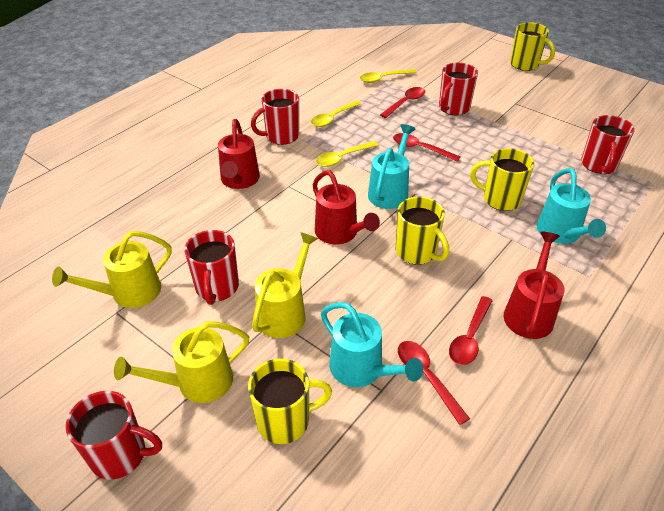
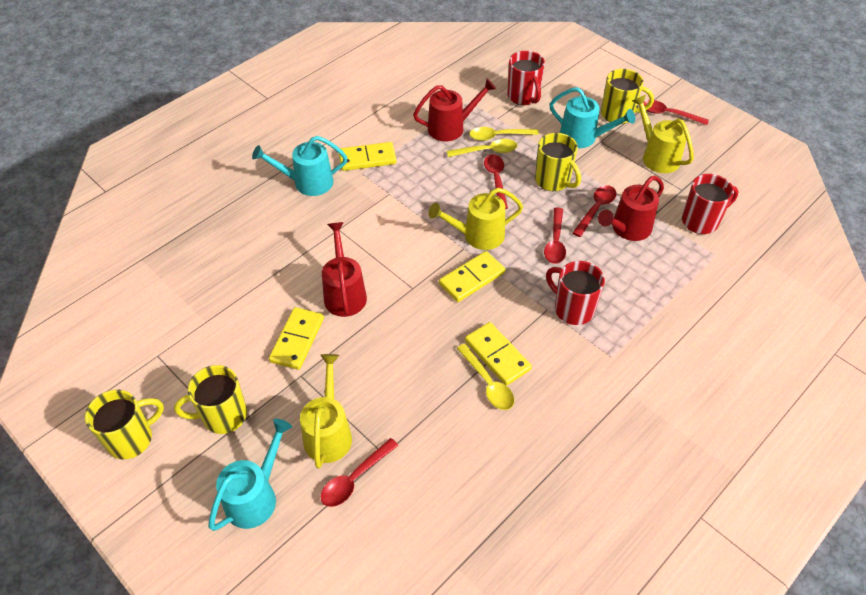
red mug: 5 -> 3
red spoon: 4 -> 5
yellow domino: 0 -> 4

